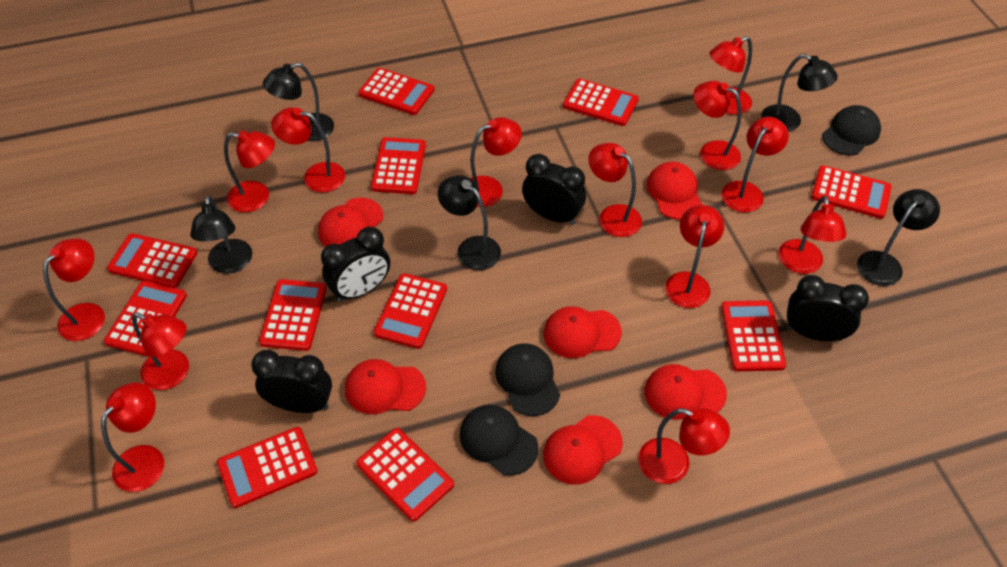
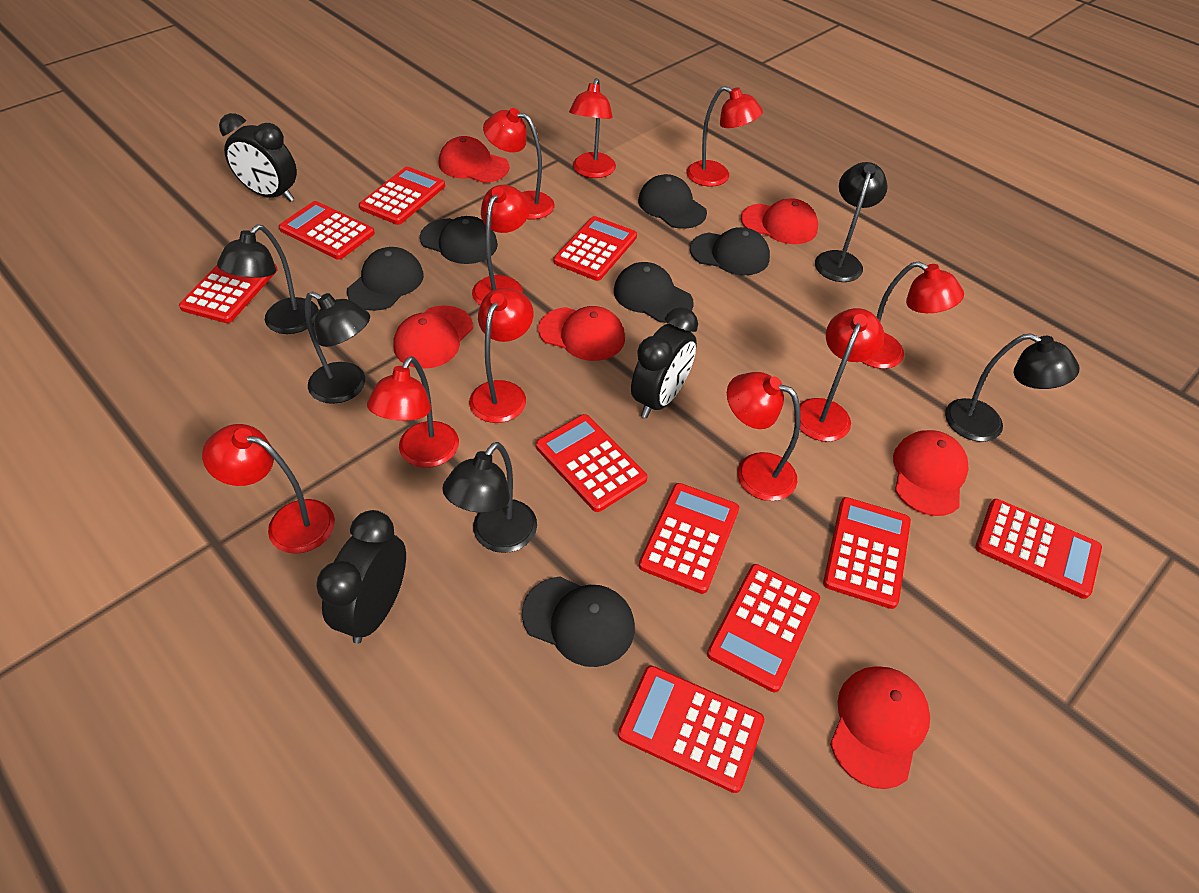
black cap: 3 -> 6
black clock: 4 -> 3
red calculator: 11 -> 10
red lamp: 13 -> 10

